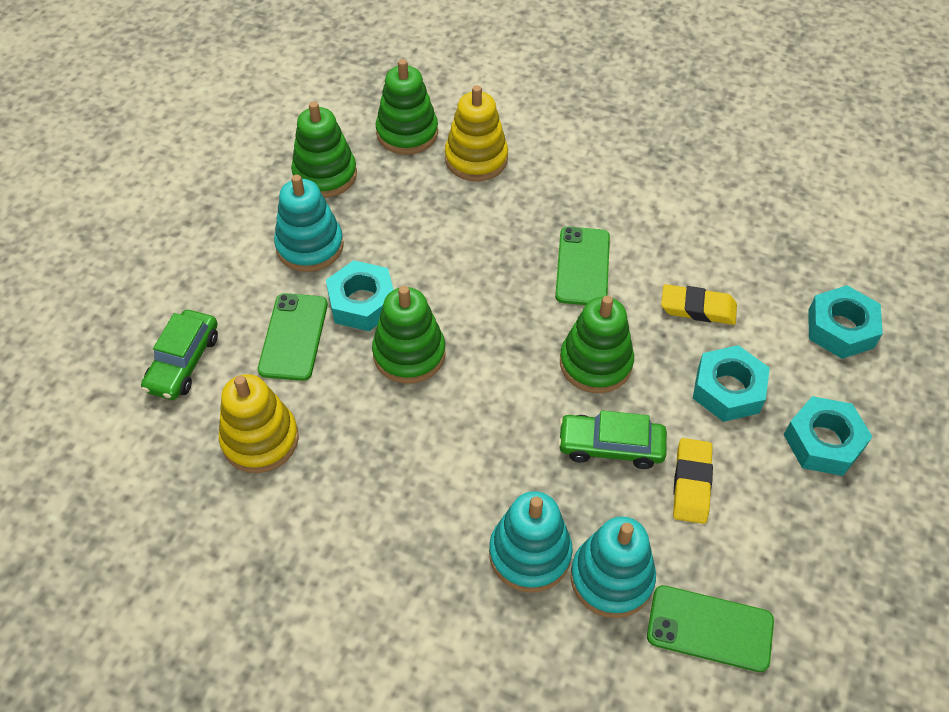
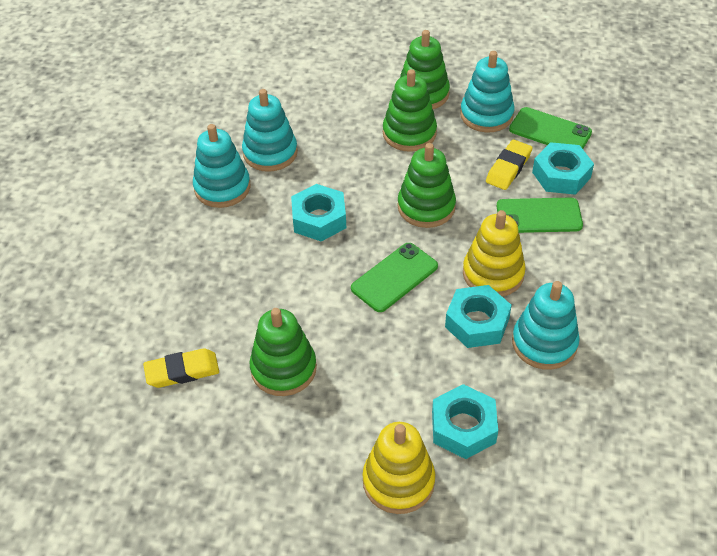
green car: 2 -> 0
turquoise stacking toy: 3 -> 4

